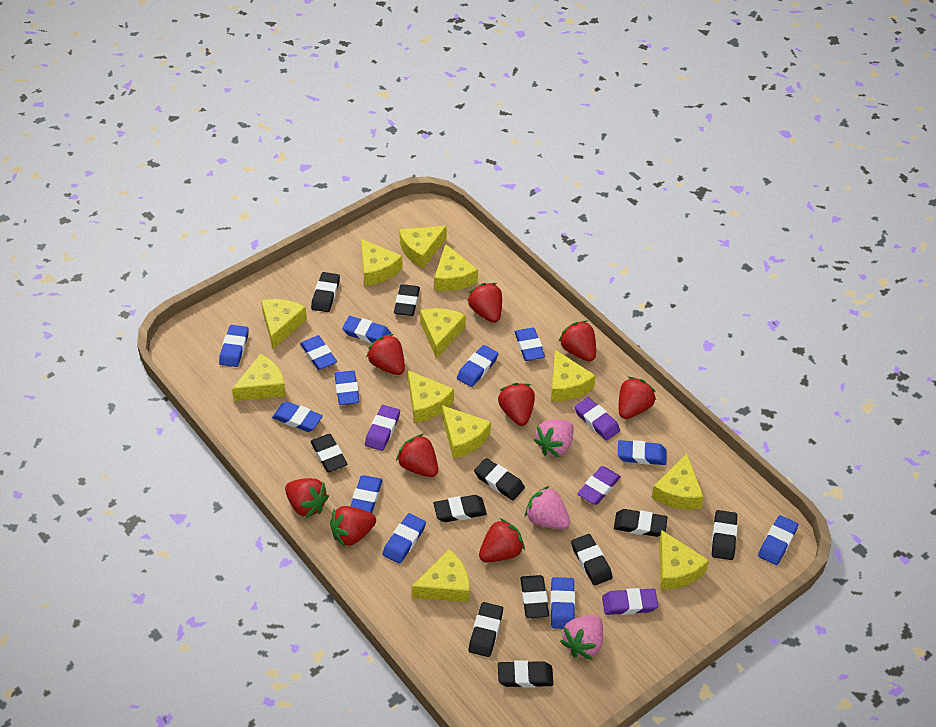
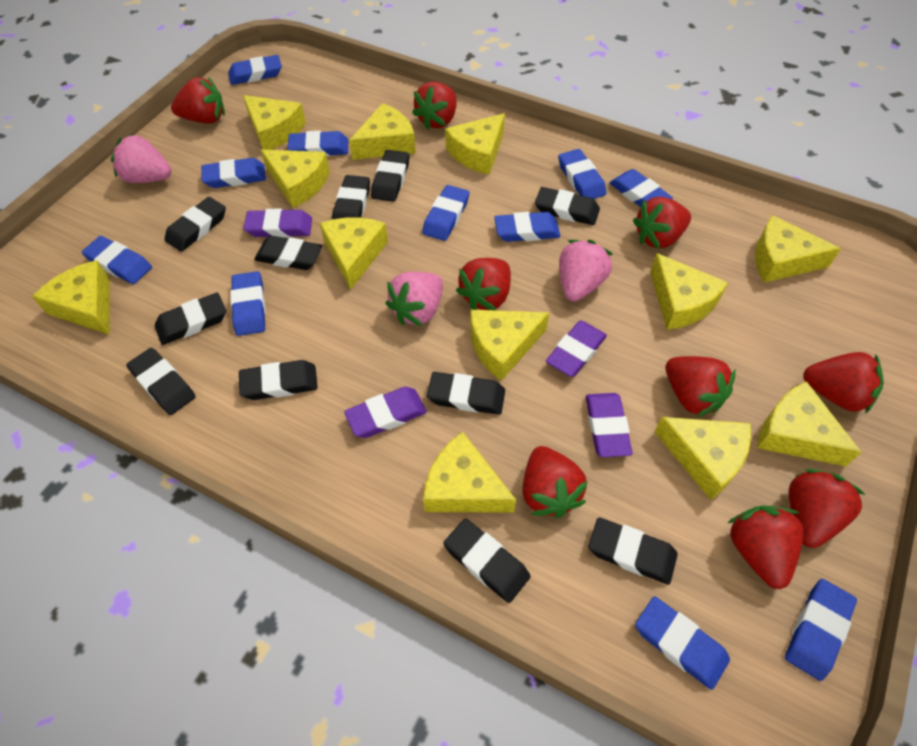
blue eraser: 12 -> 11

